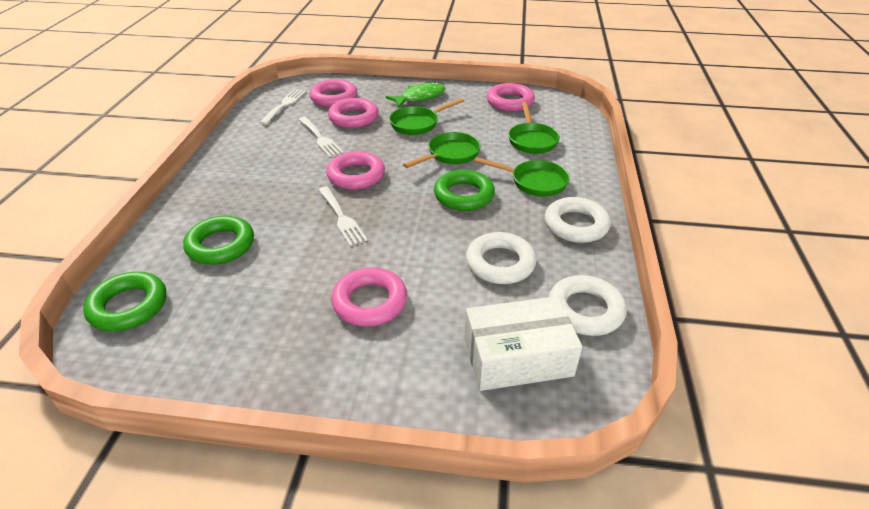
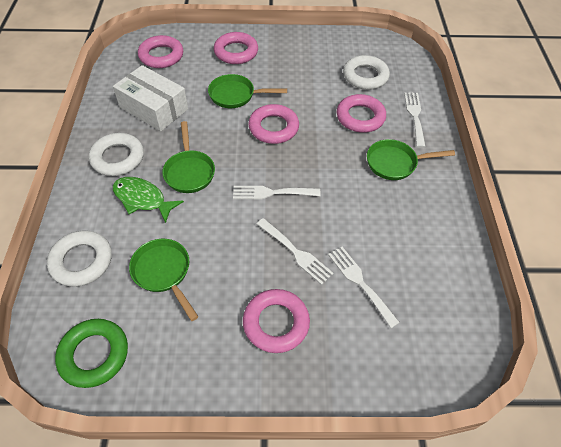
green ring: 3 -> 1
white fork: 3 -> 4

